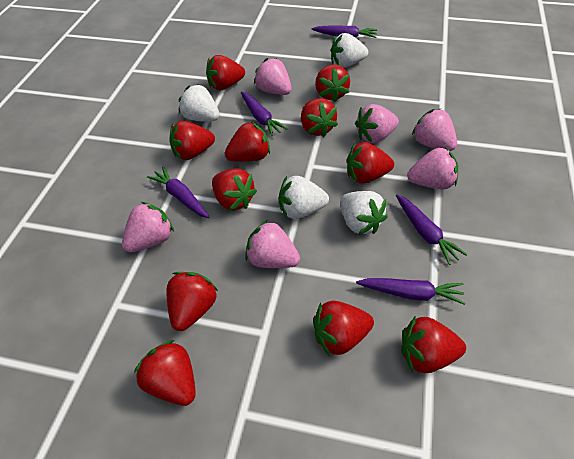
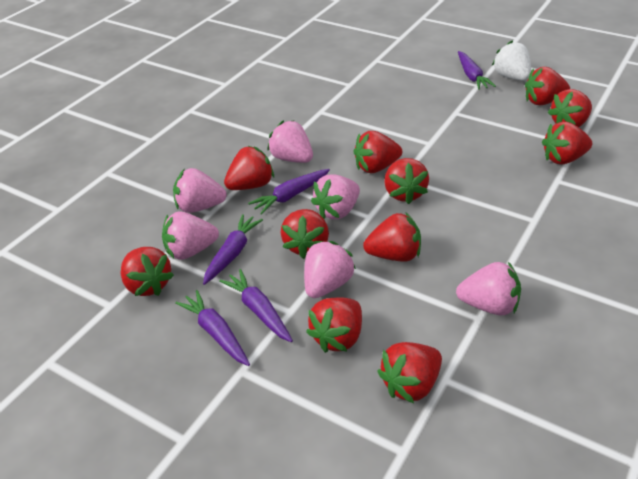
white strawberry: 4 -> 1

